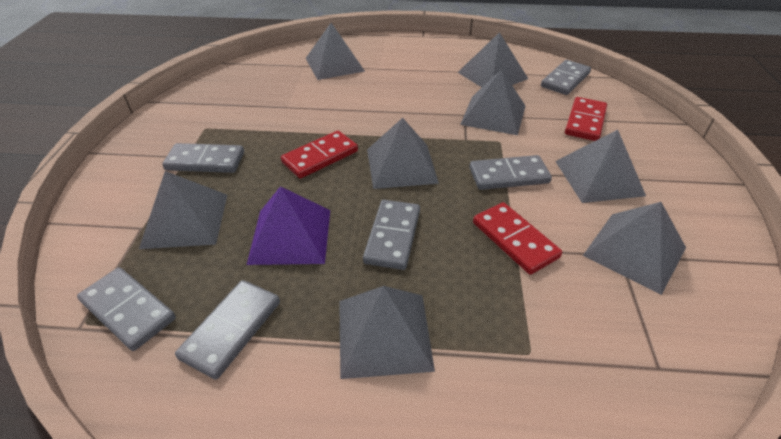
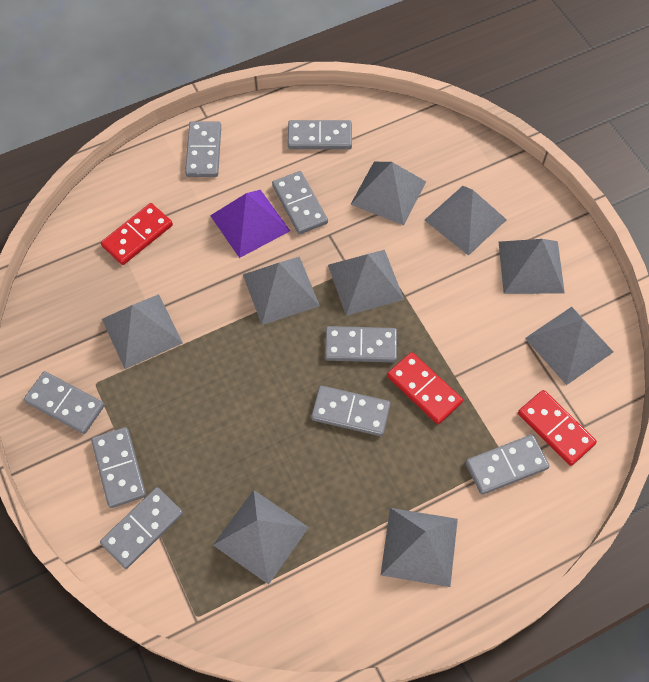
grey domino: 6 -> 9
grey pyramid: 8 -> 9

